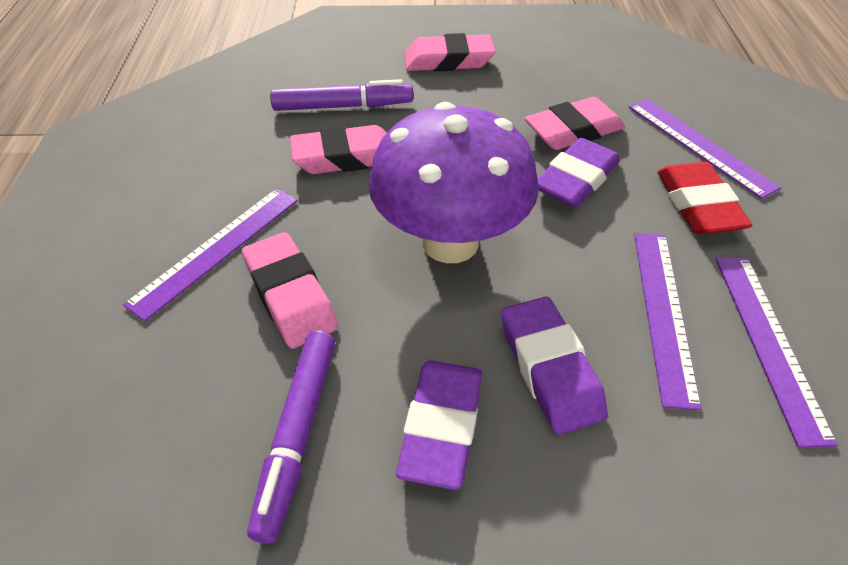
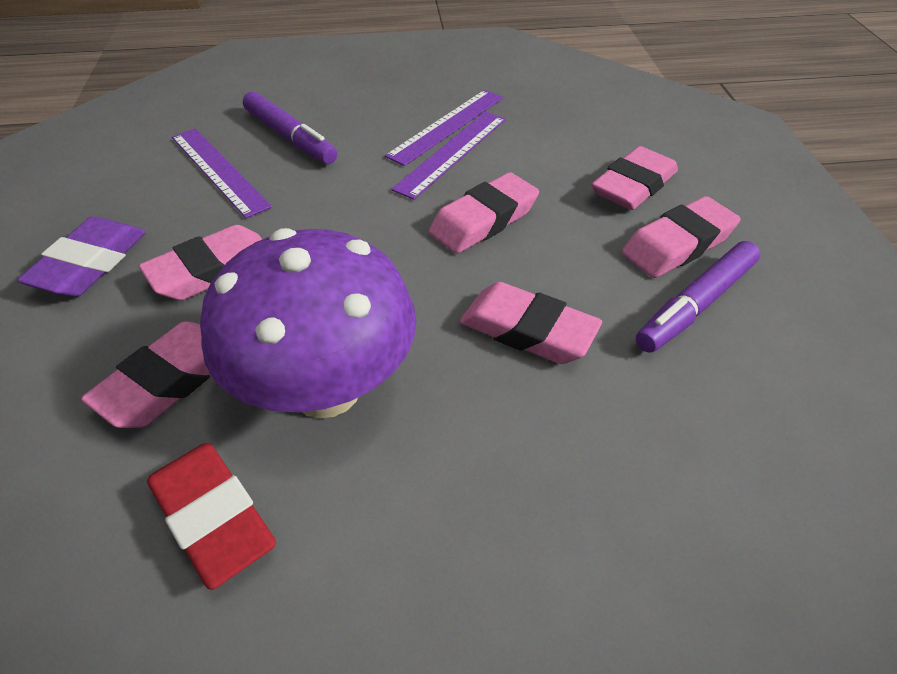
pink eraser: 4 -> 6
purple eraser: 3 -> 1
purple ruler: 4 -> 3

